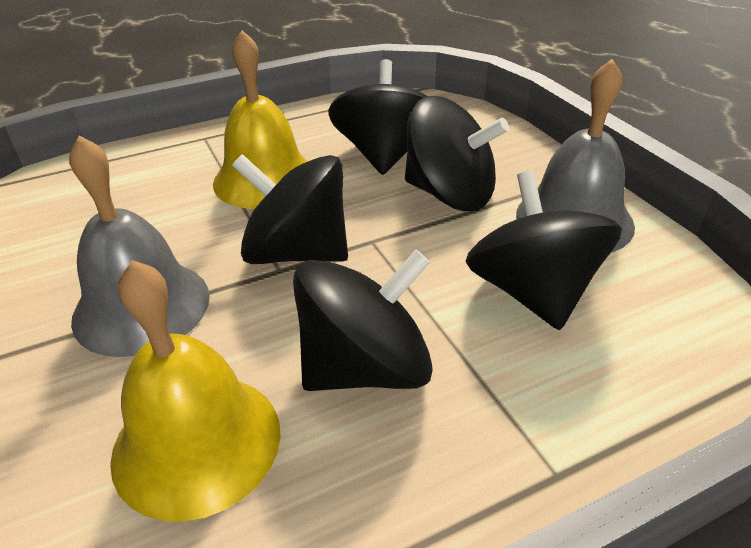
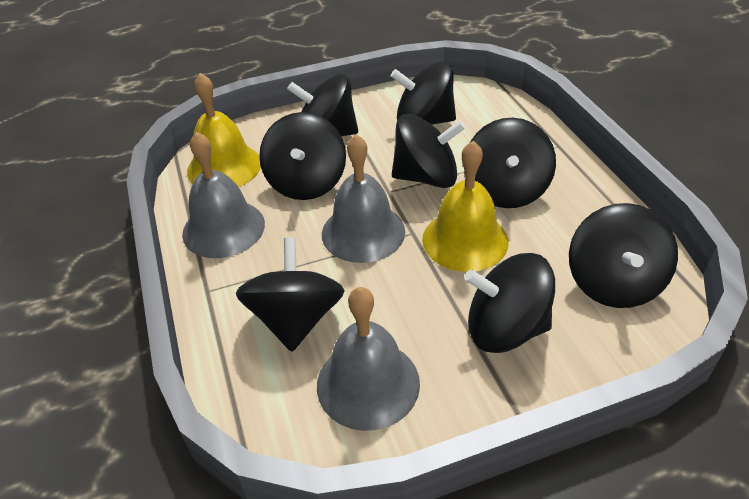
black spinning top: 5 -> 8
grey bell: 2 -> 3

